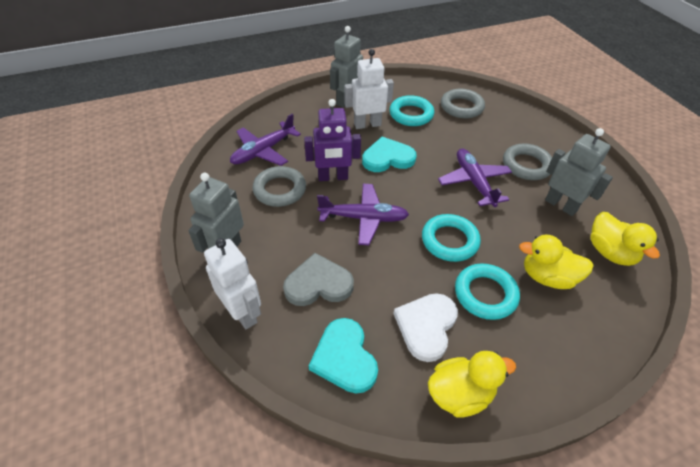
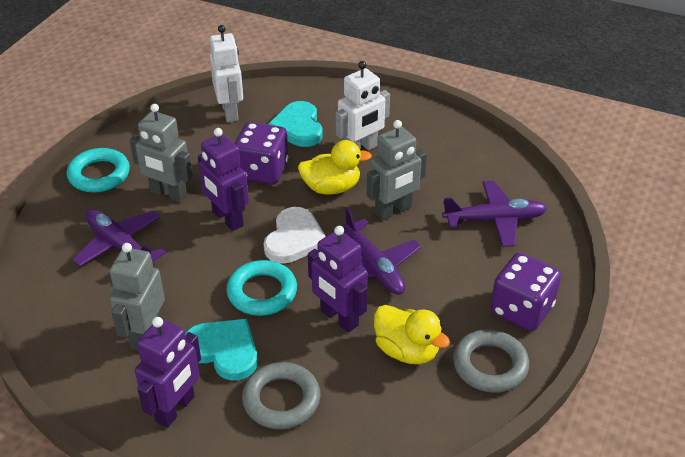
grey heart: 1 -> 0
grey ring: 3 -> 2
purple dice: 0 -> 2
purple robot: 1 -> 3
turquoise ring: 3 -> 2
yellow duck: 3 -> 2

